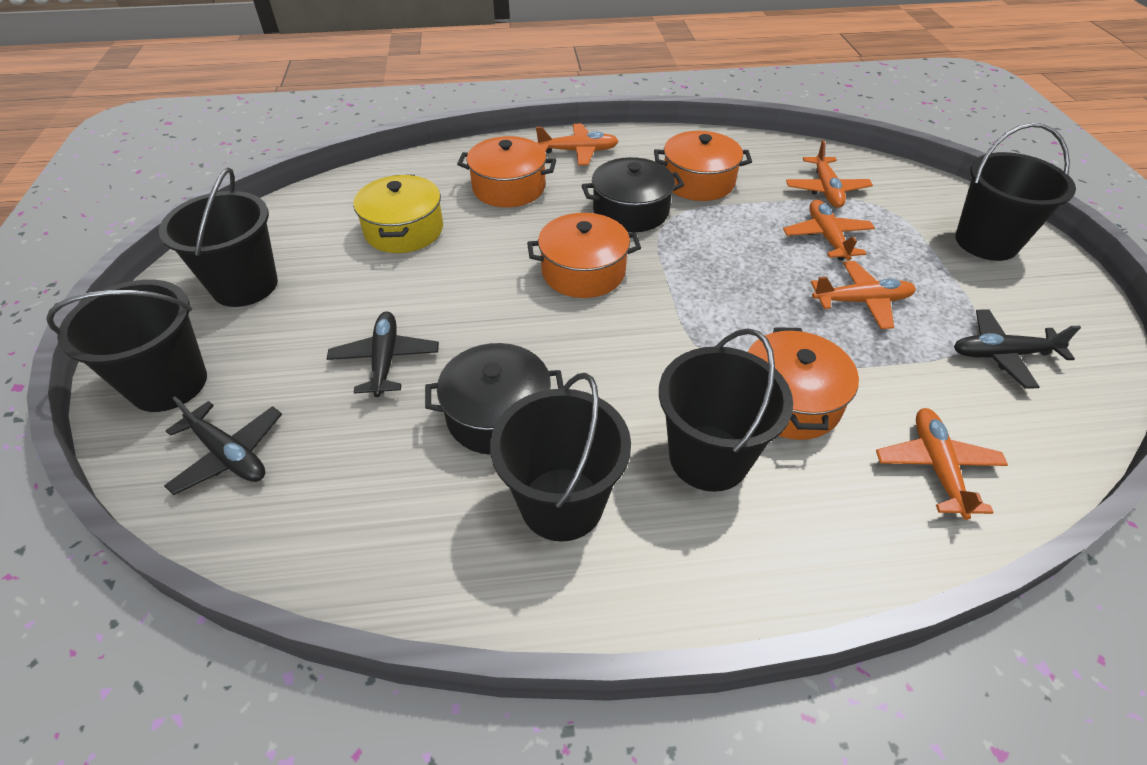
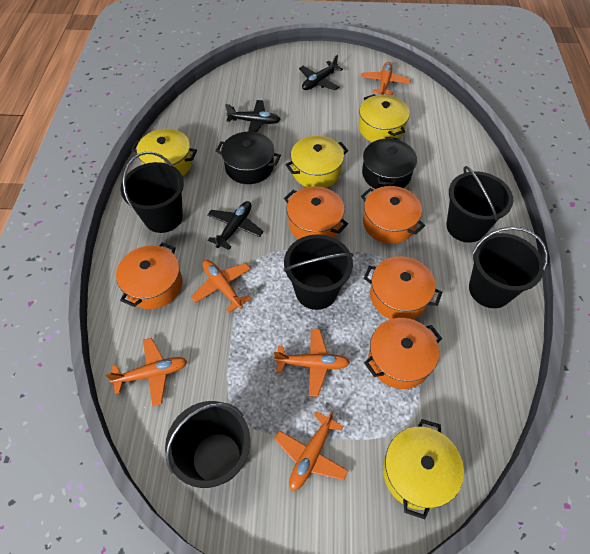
orange pot: 4 -> 5
yellow pot: 1 -> 4

